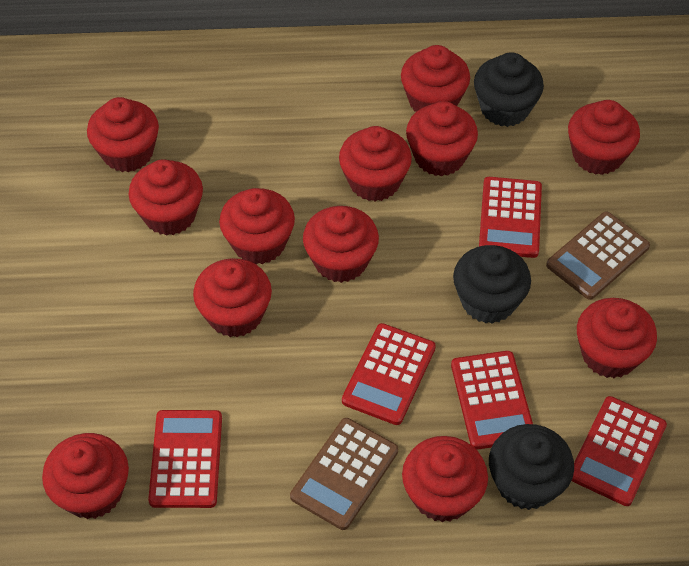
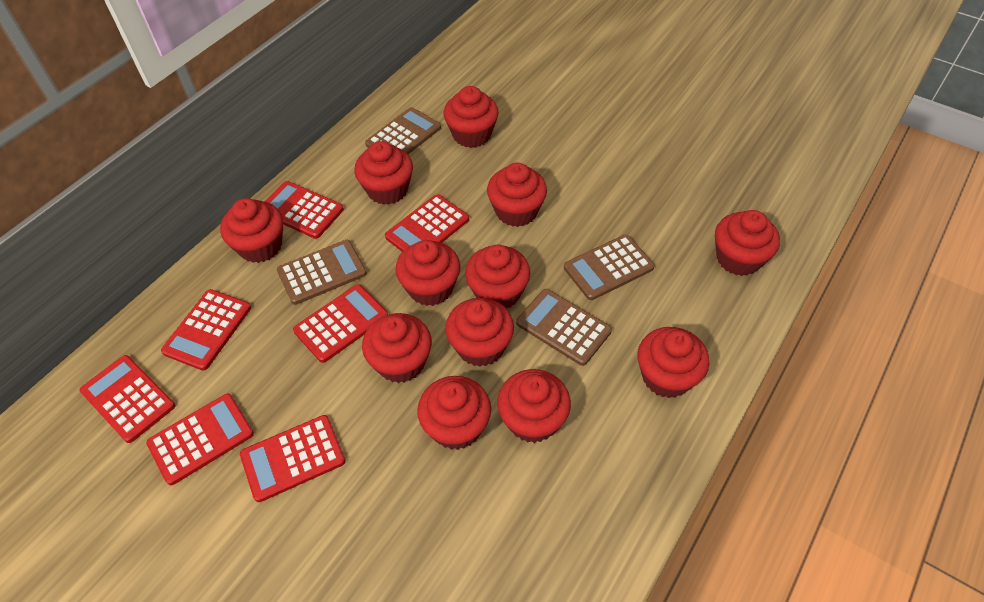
black cupcake: 3 -> 0
brown calculator: 2 -> 4
red calculator: 5 -> 7

